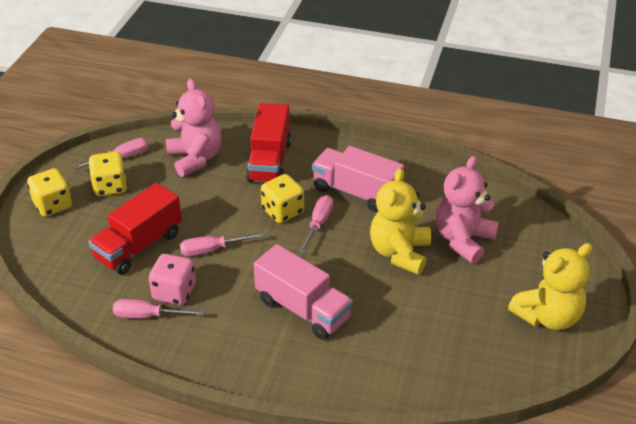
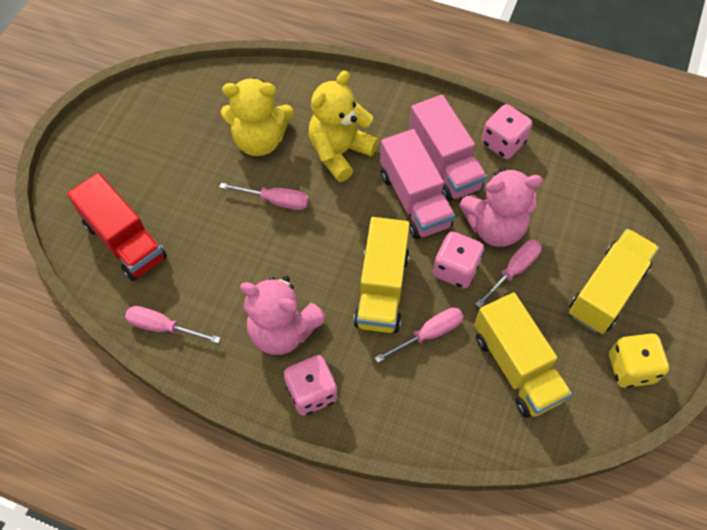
pink dice: 1 -> 3
red truck: 2 -> 1
yellow dice: 3 -> 1
yellow truck: 0 -> 3

